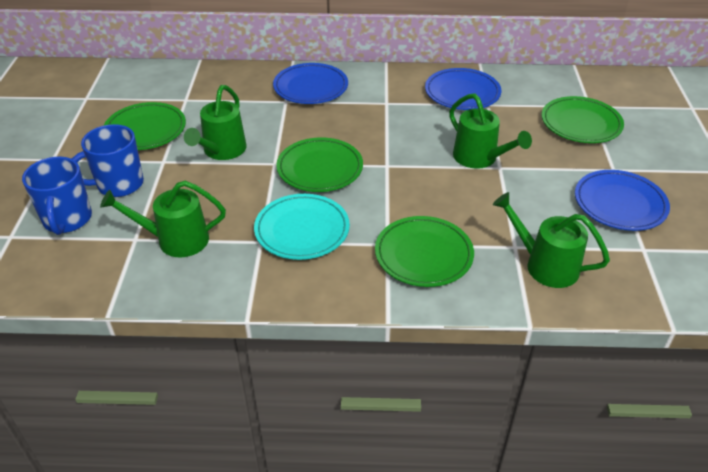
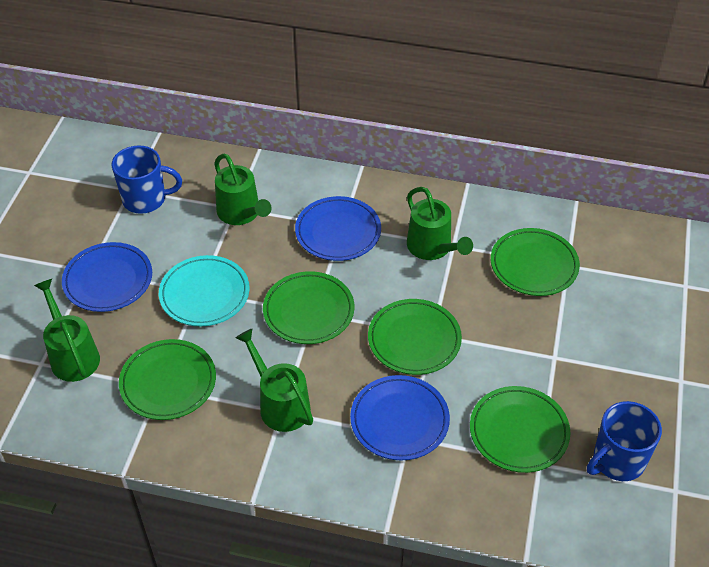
green plate: 4 -> 5

